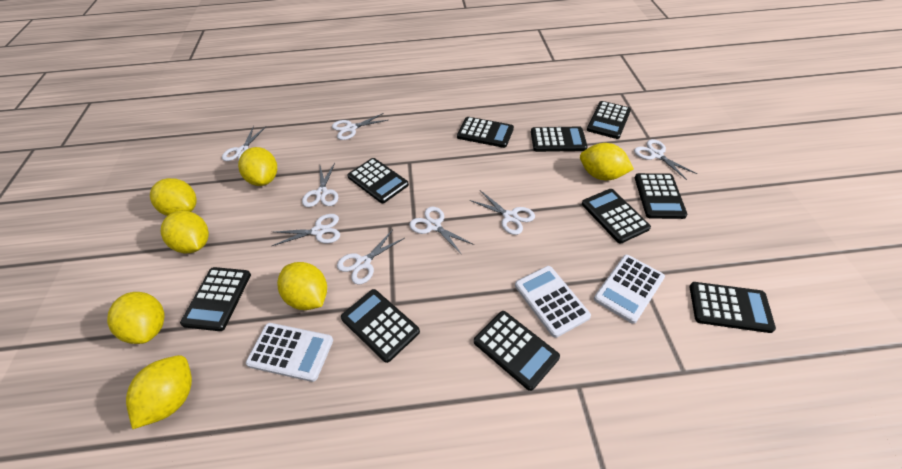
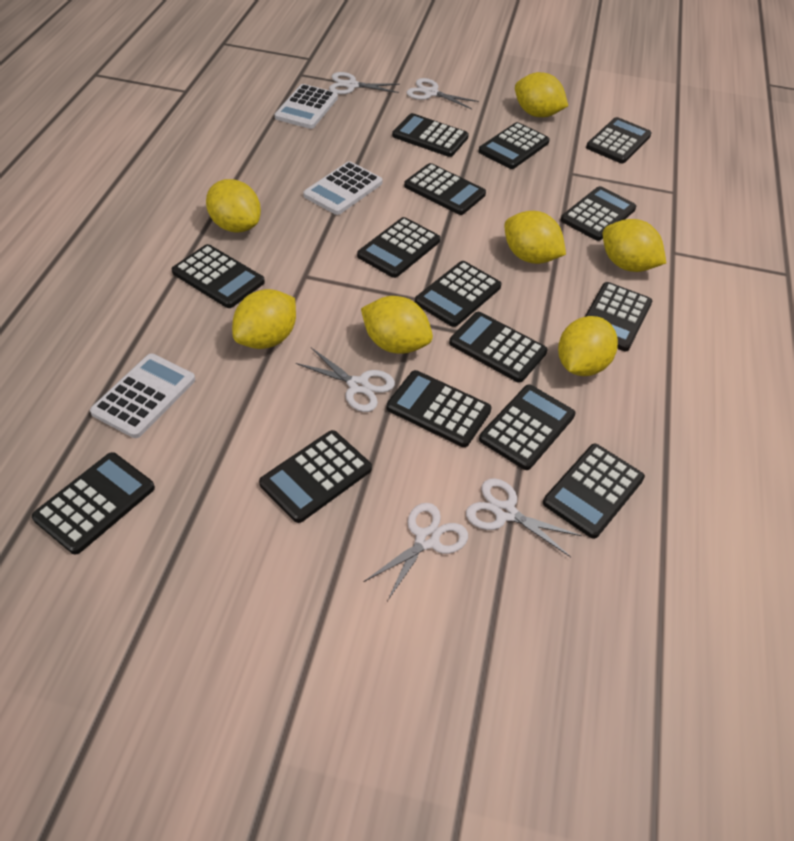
black calculator: 10 -> 15
white scissors: 8 -> 5

